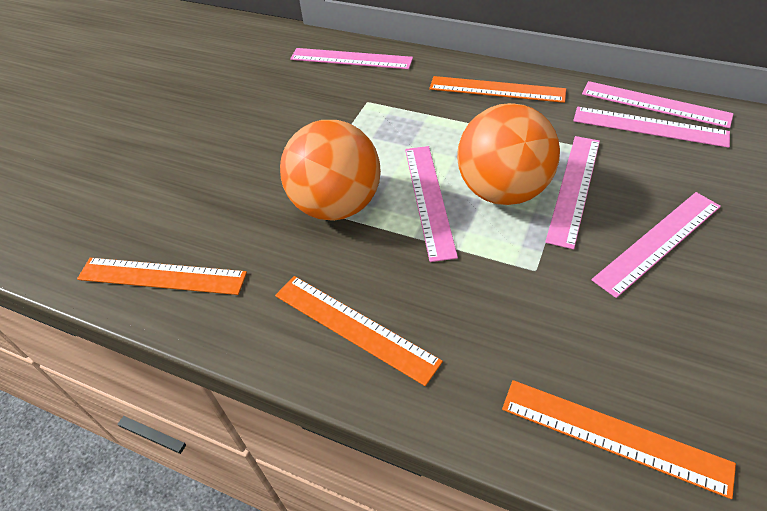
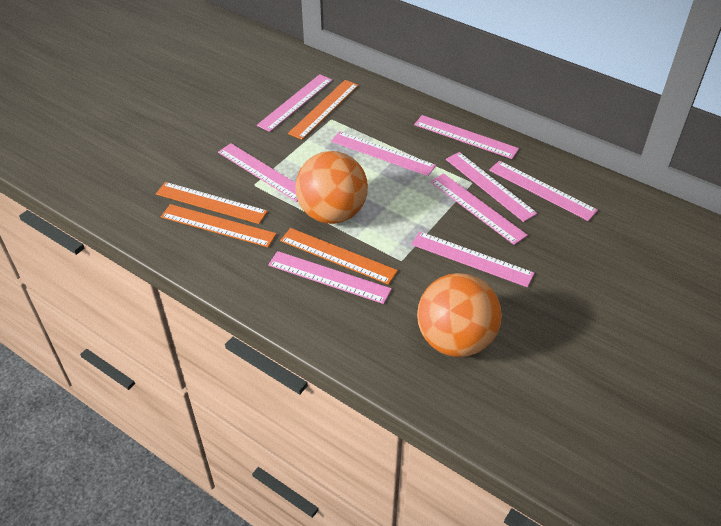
pink ruler: 6 -> 9

